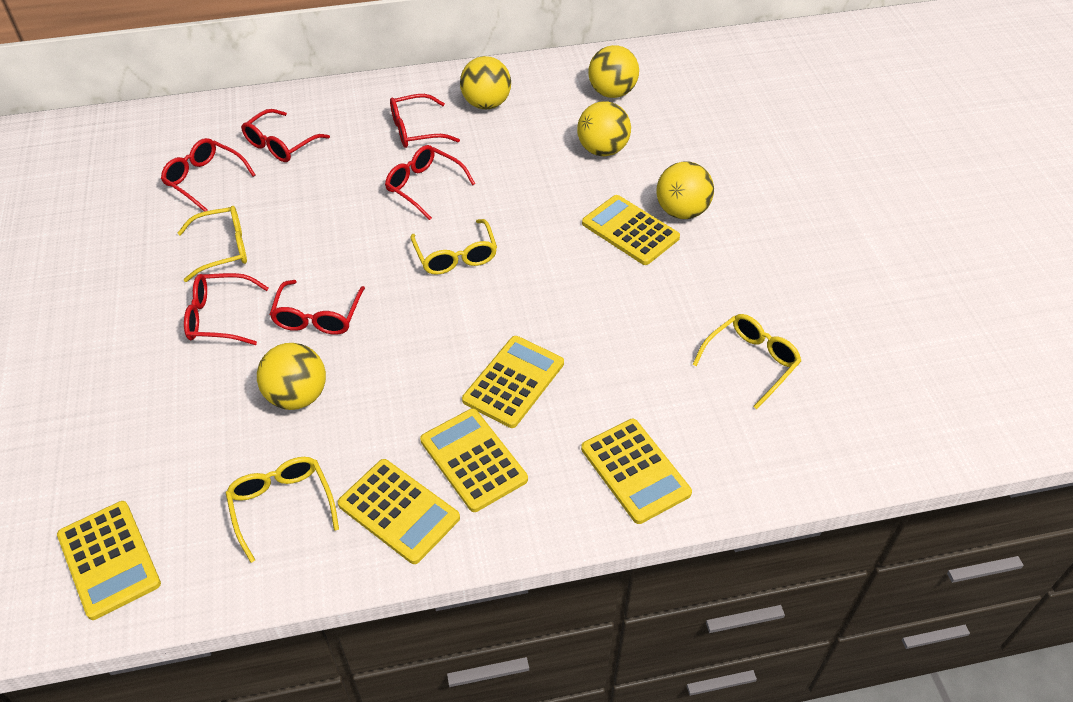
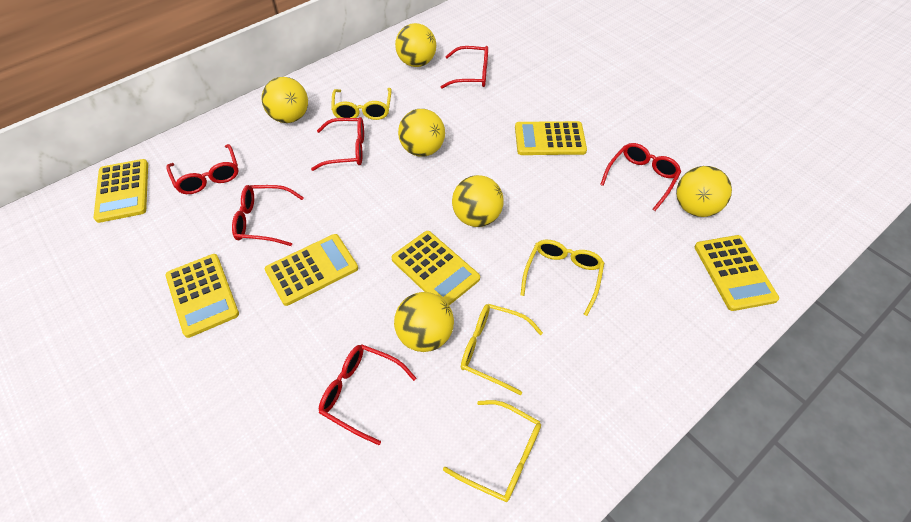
yellow ball: 5 -> 6

